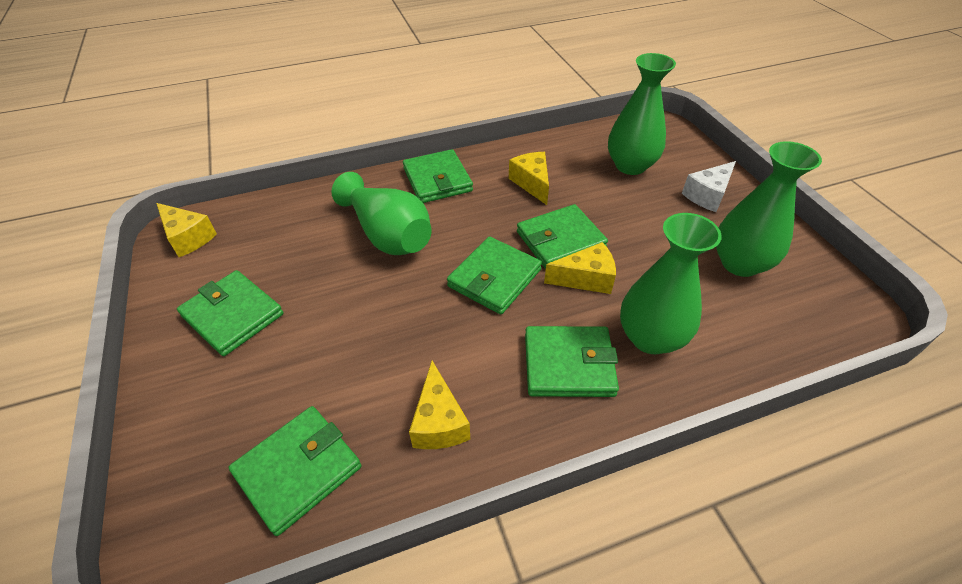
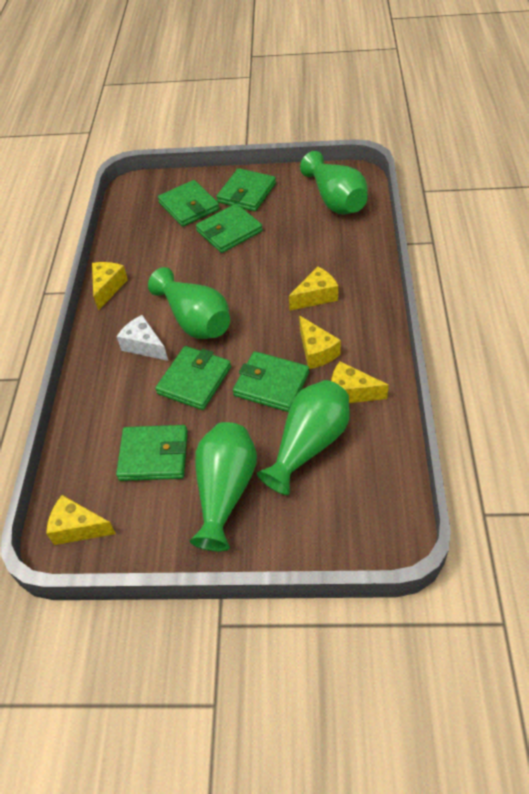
yellow cheese: 4 -> 5

